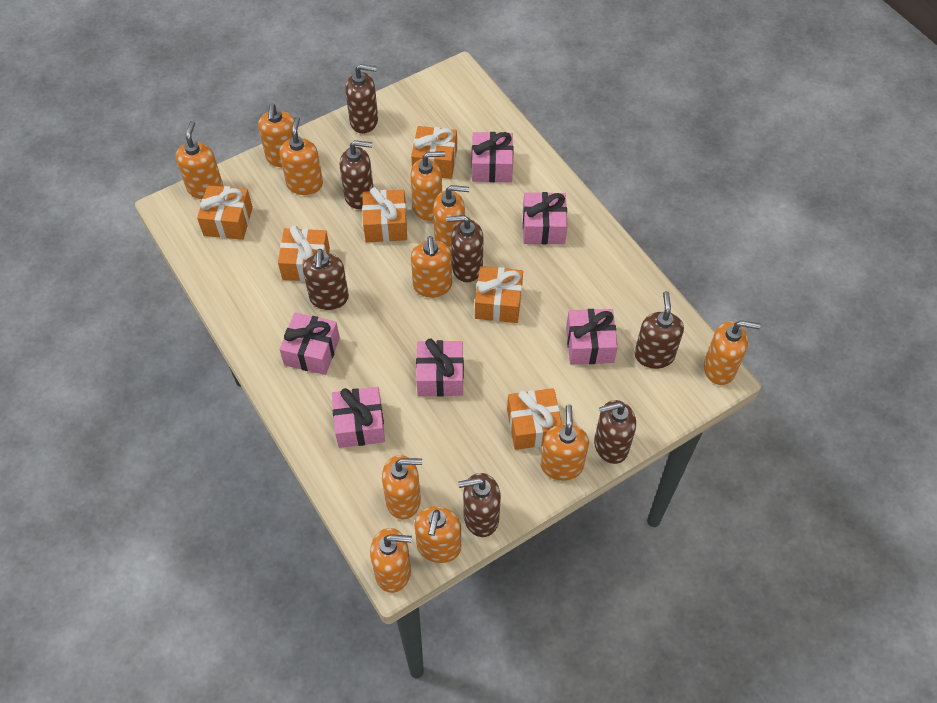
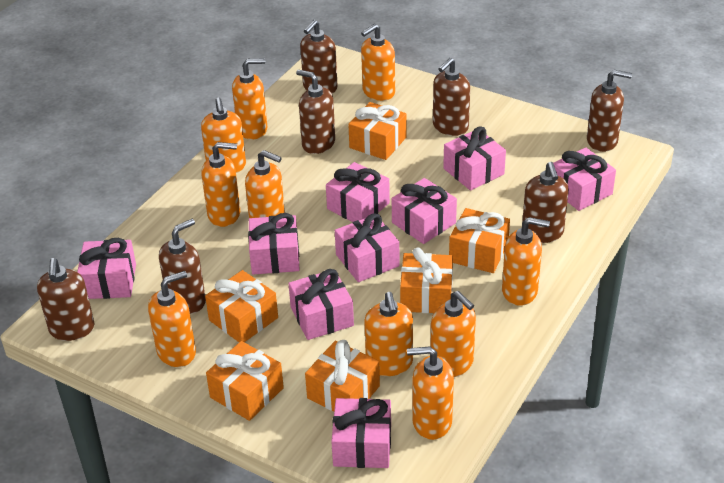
orange soap dispenser: 11 -> 10
pink gift: 6 -> 9

